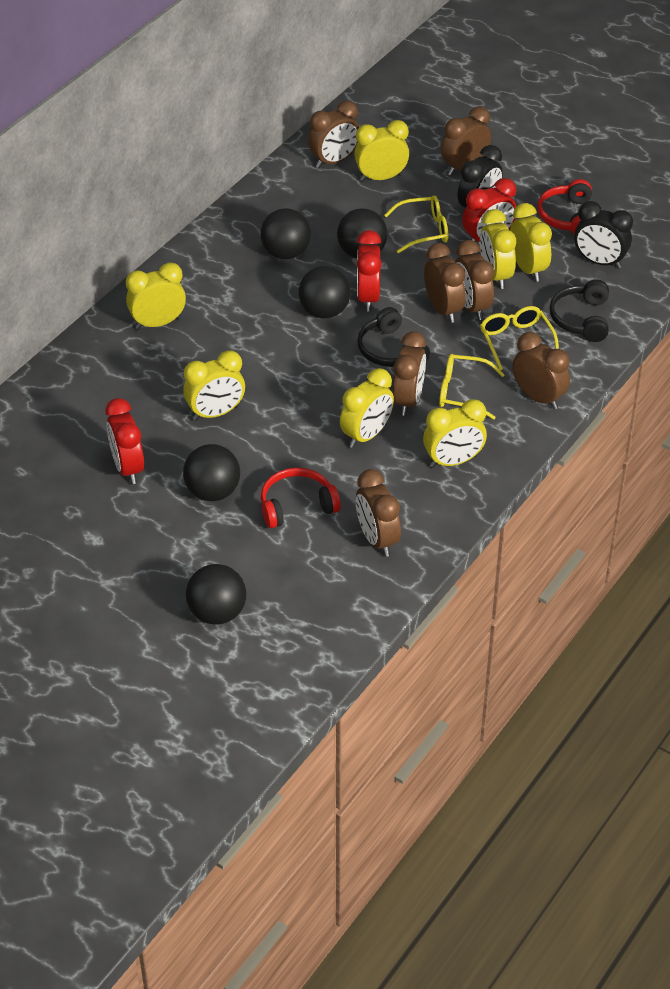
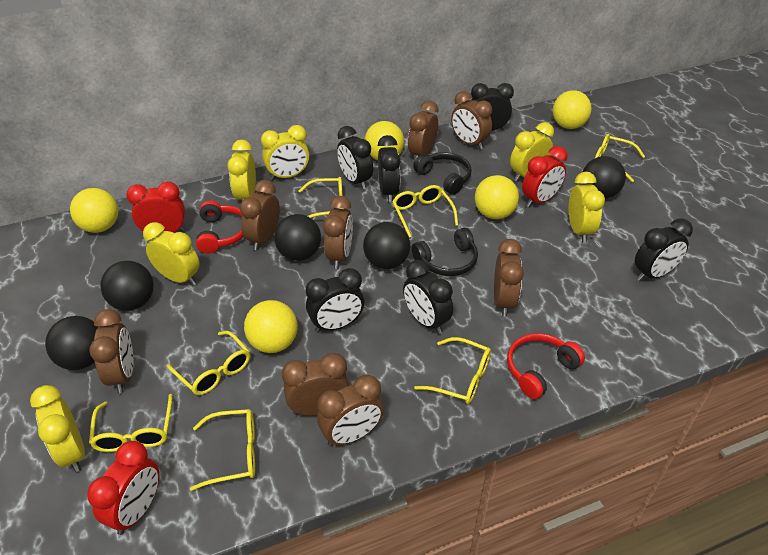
black clock: 2 -> 6
brown clock: 7 -> 8
yellow ball: 0 -> 5
yellow clock: 7 -> 6
yellow glasses: 3 -> 7

